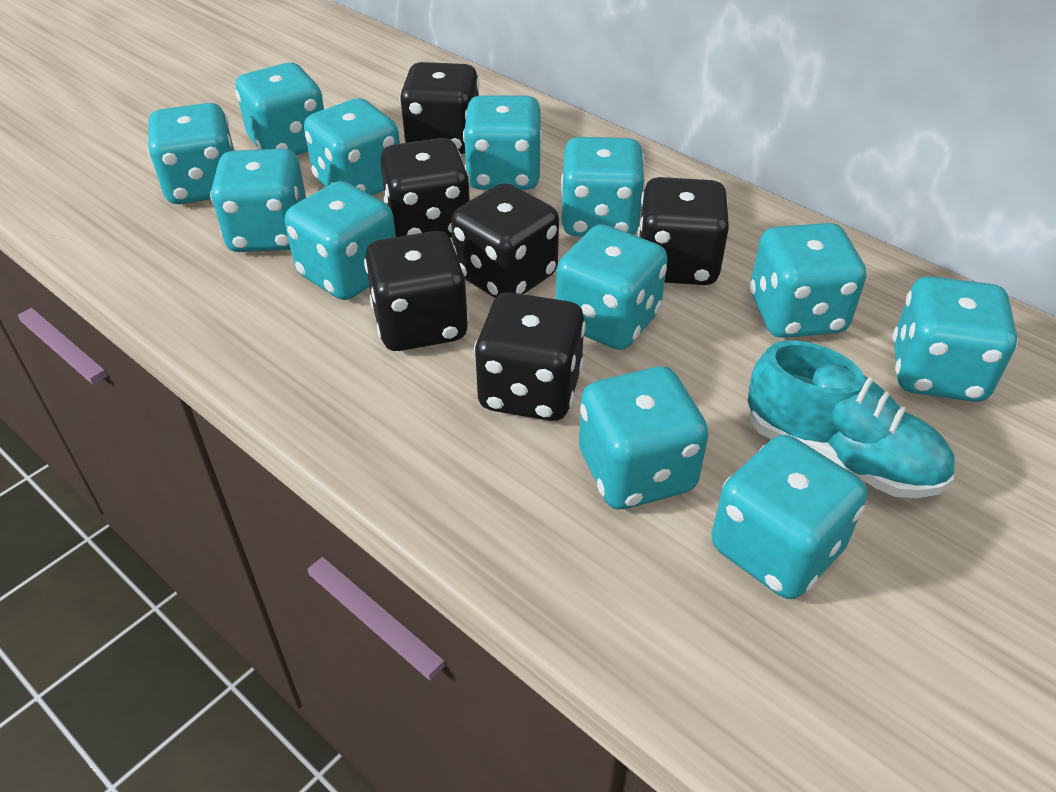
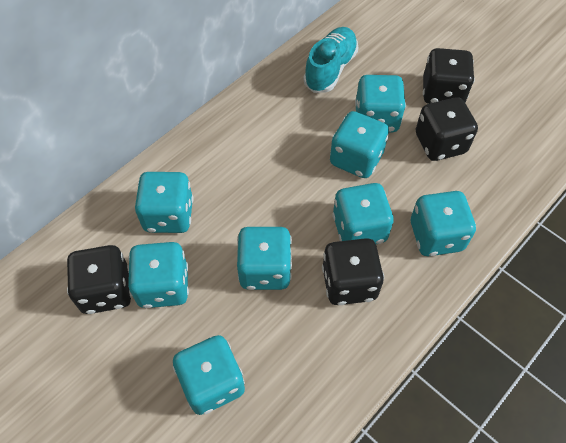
black dice: 6 -> 4
turquoise dice: 12 -> 8

